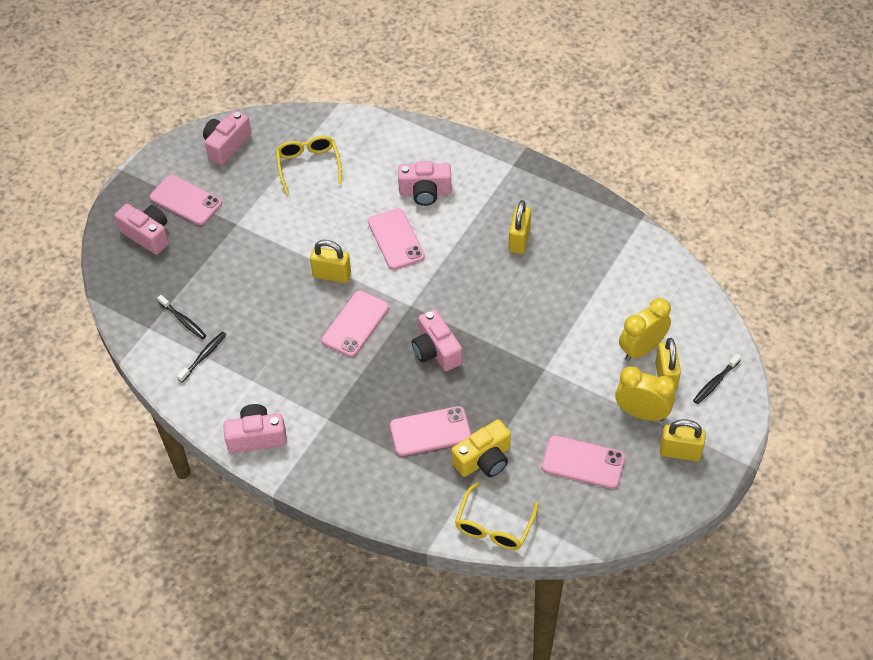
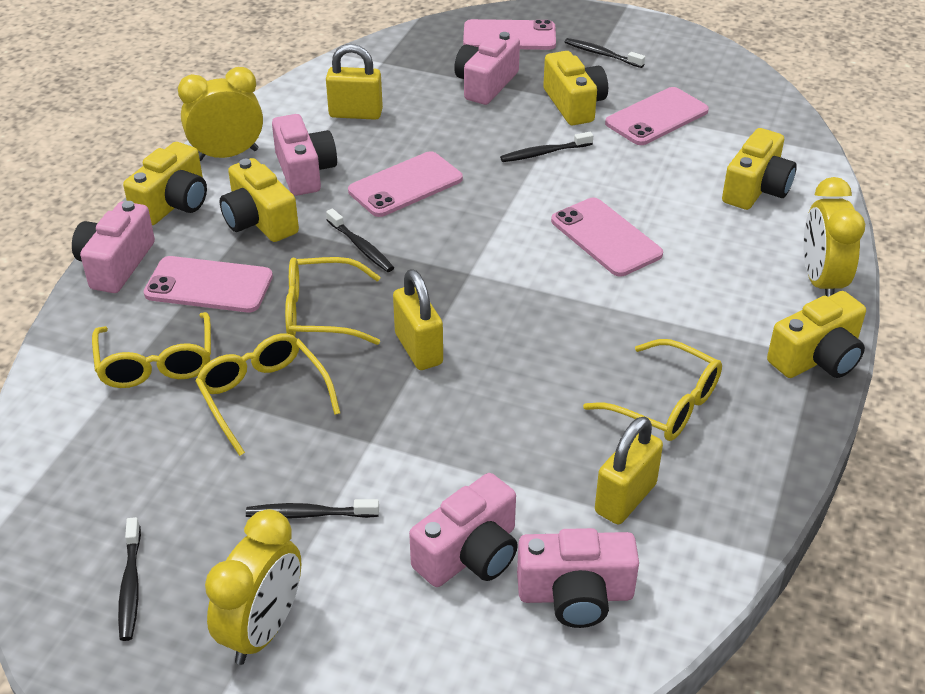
black toothbrush: 3 -> 5
yellow camera: 1 -> 5
yellow clock: 2 -> 3
yellow glasses: 2 -> 4
yellow padlock: 4 -> 3

